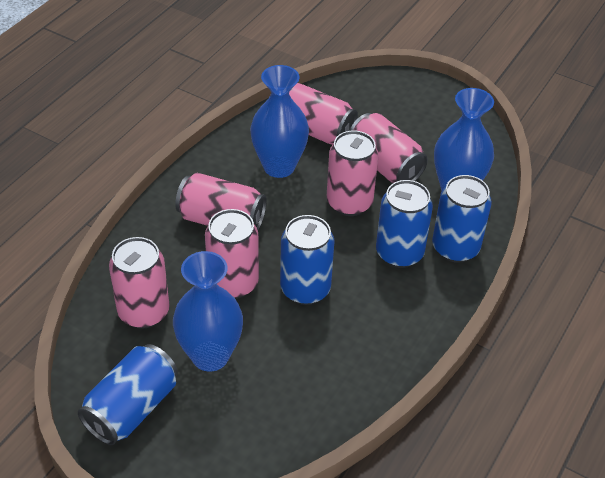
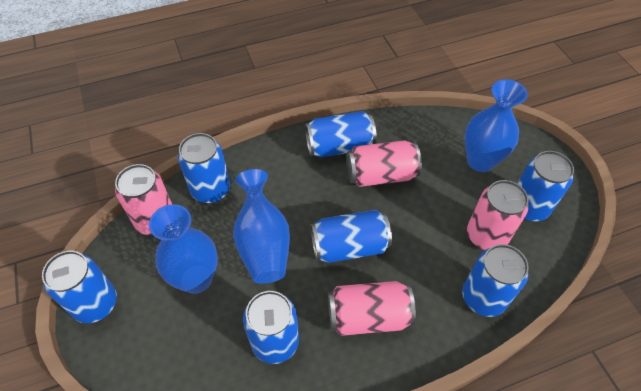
blue can: 4 -> 7
pink can: 6 -> 4

